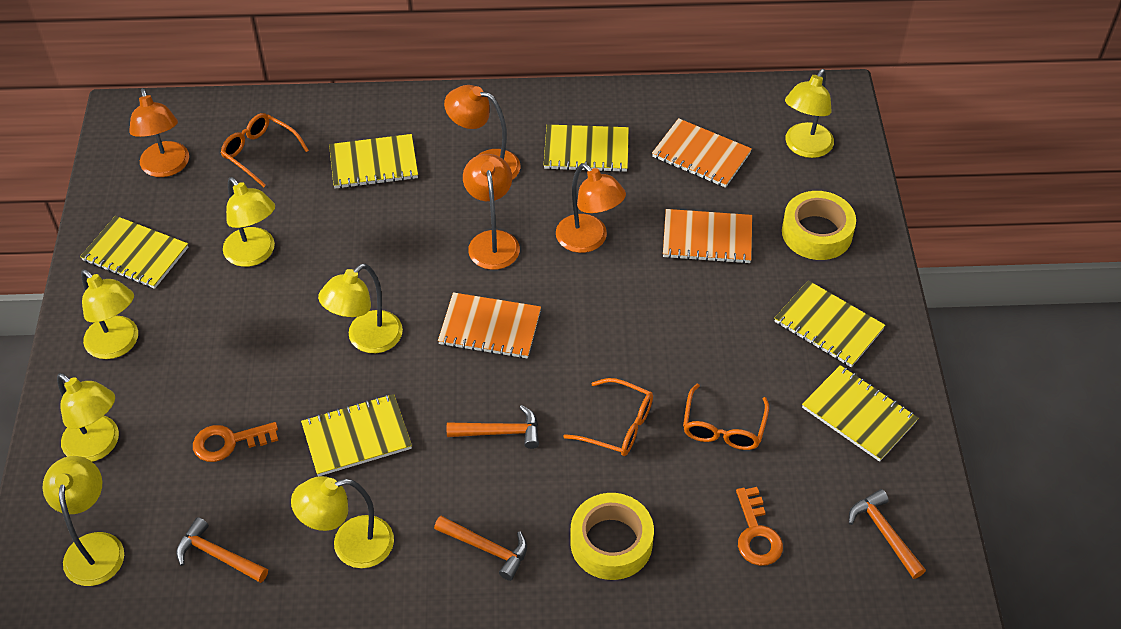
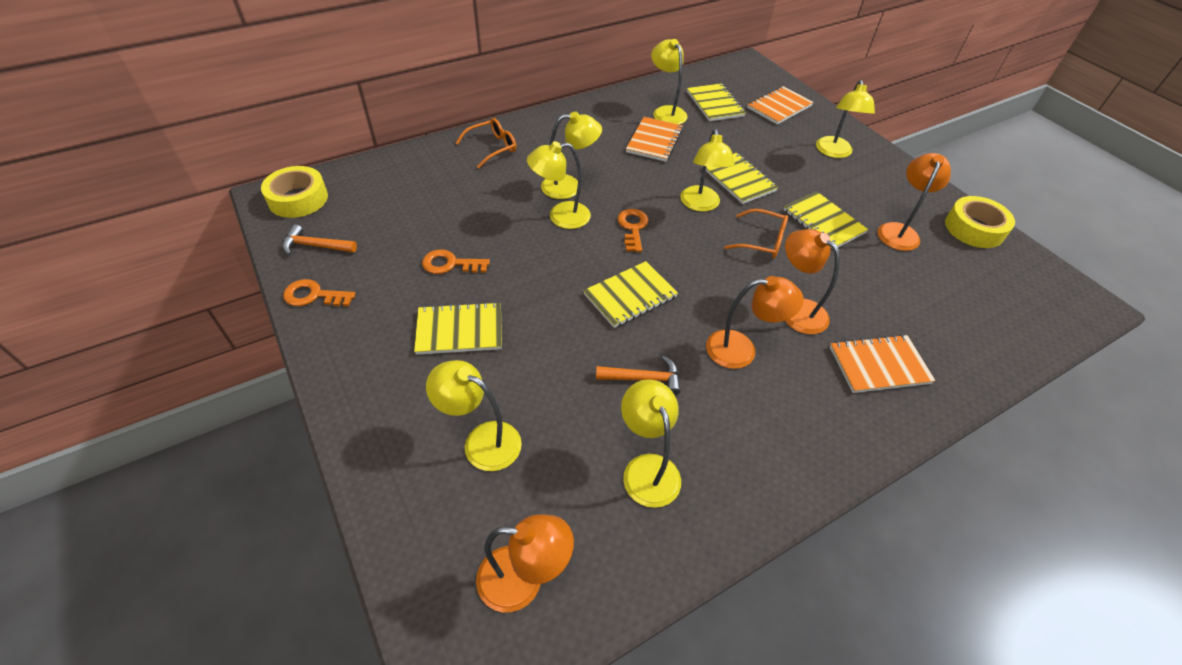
orange glasses: 3 -> 2
orange hammer: 4 -> 2
orange key: 2 -> 3
yellow notebook: 6 -> 5

